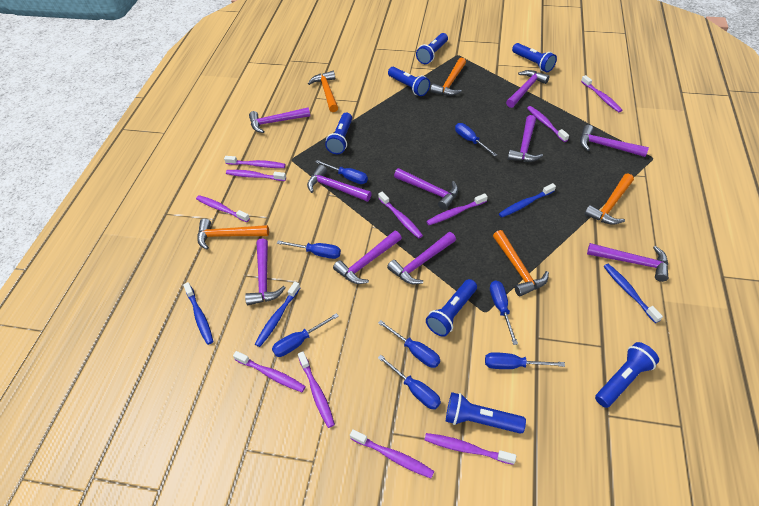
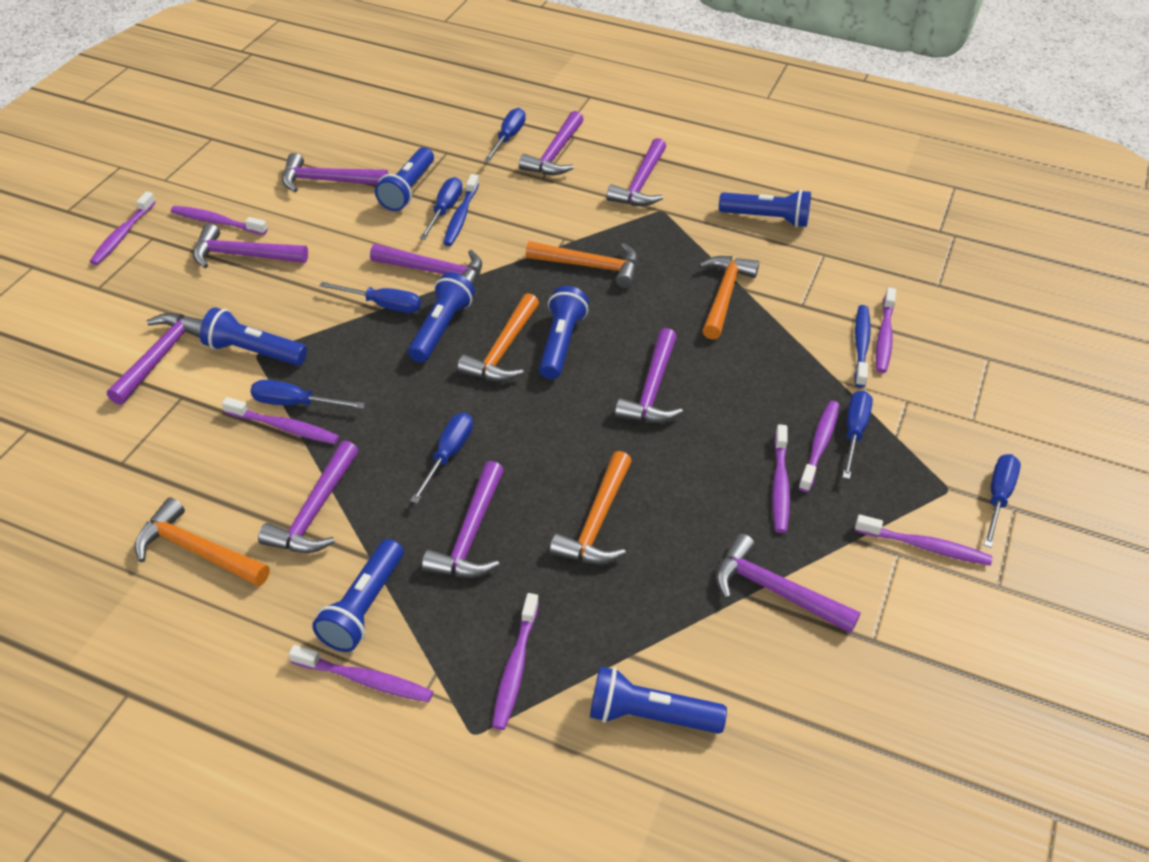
blue screwdriver: 8 -> 7
blue toothbrush: 4 -> 2
purple toothbrush: 11 -> 9

